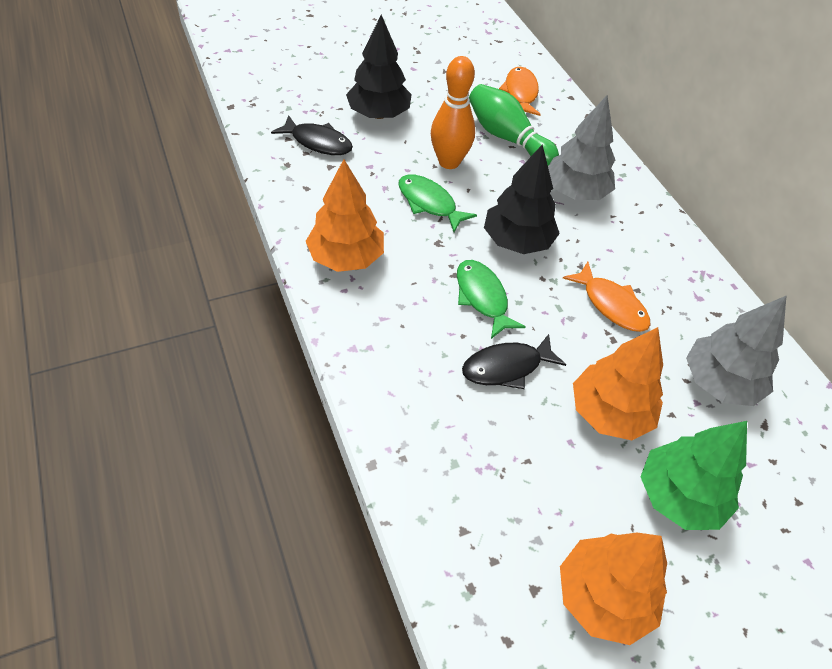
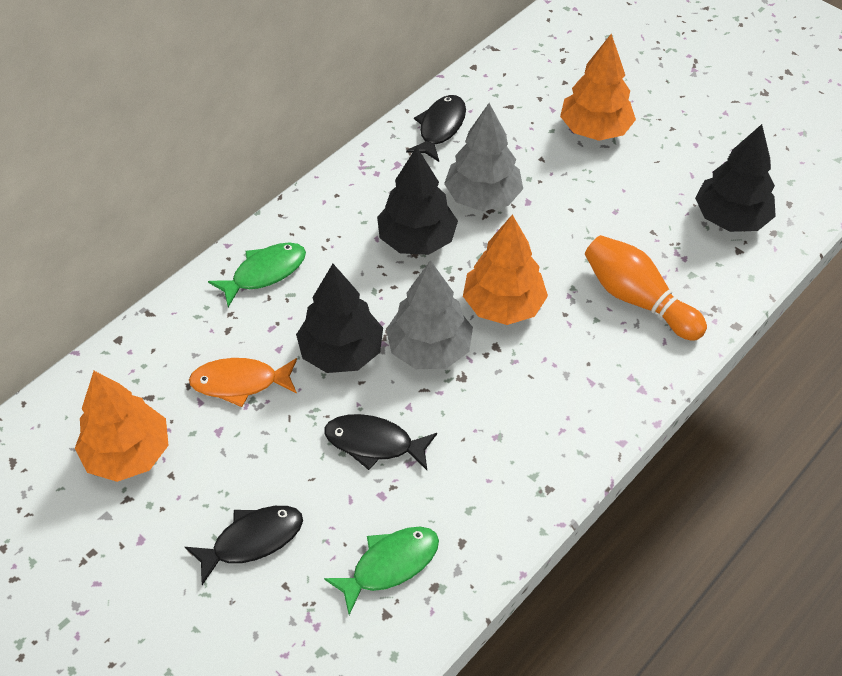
black fish: 2 -> 3
black tree: 2 -> 3
green bowling pin: 1 -> 0
green tree: 1 -> 0
orange fish: 2 -> 1

